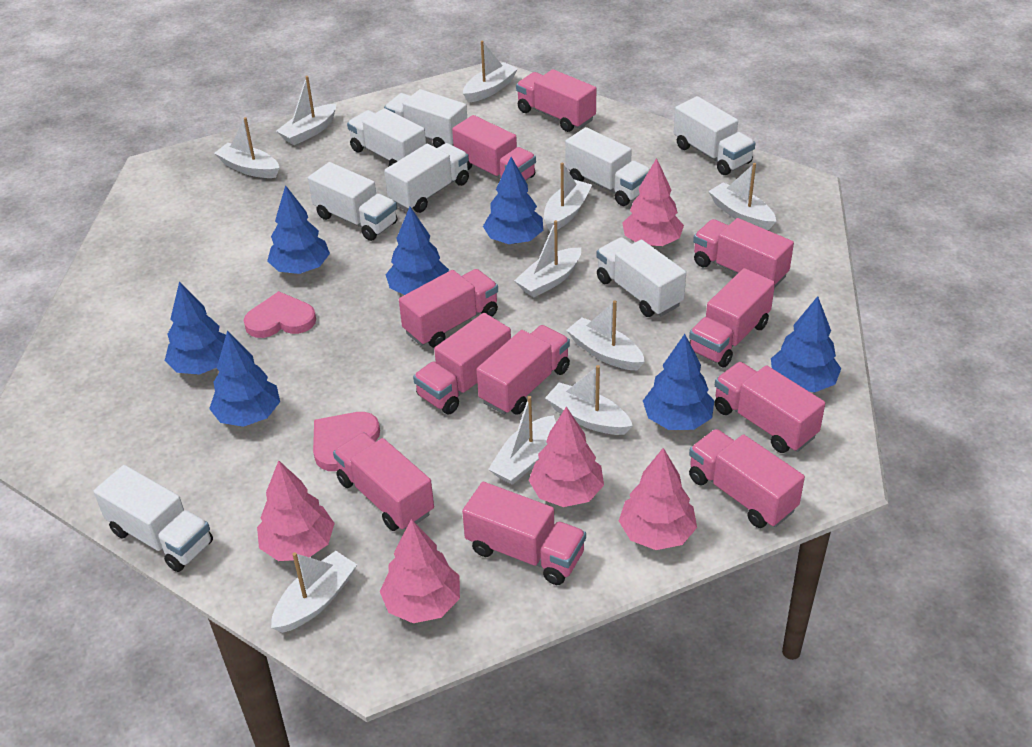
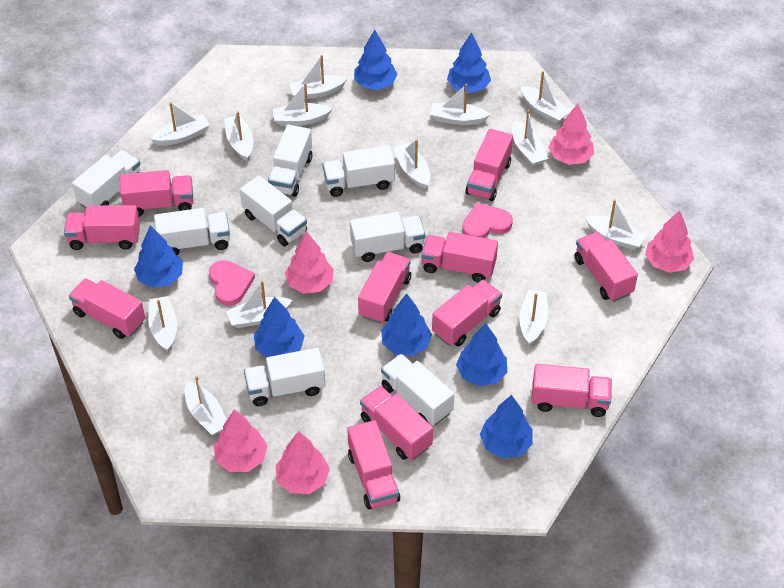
white boat: 10 -> 13

